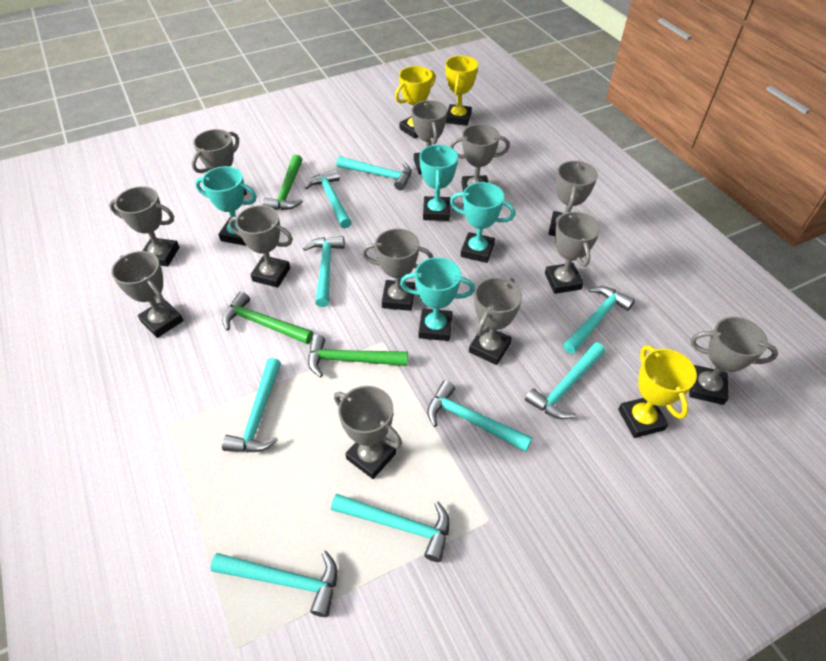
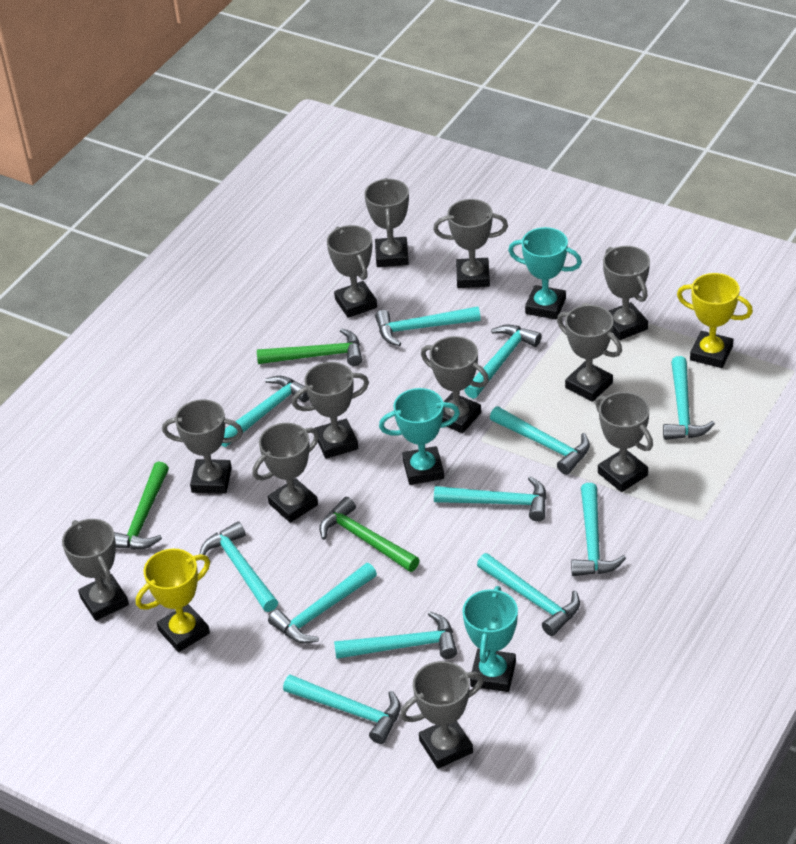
turquoise hammer: 9 -> 12
turquoise trophy: 4 -> 3
yellow trophy: 3 -> 2

